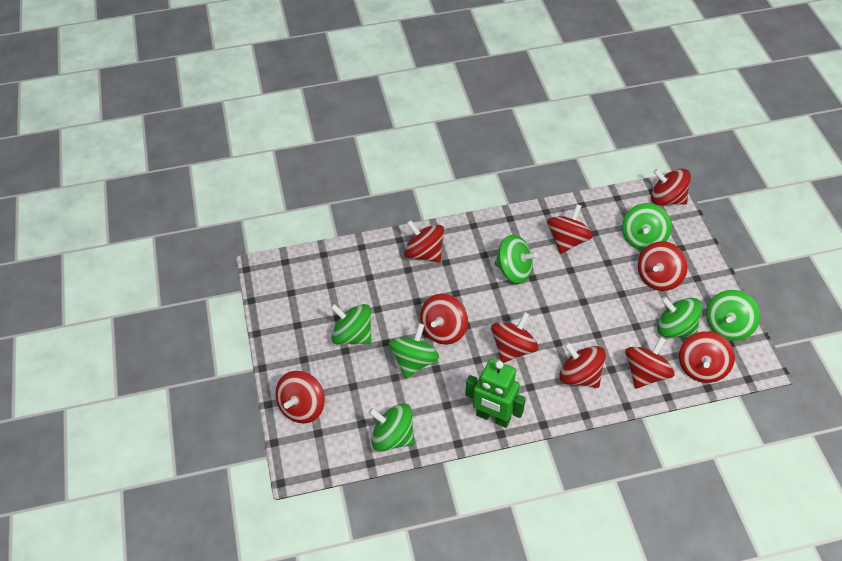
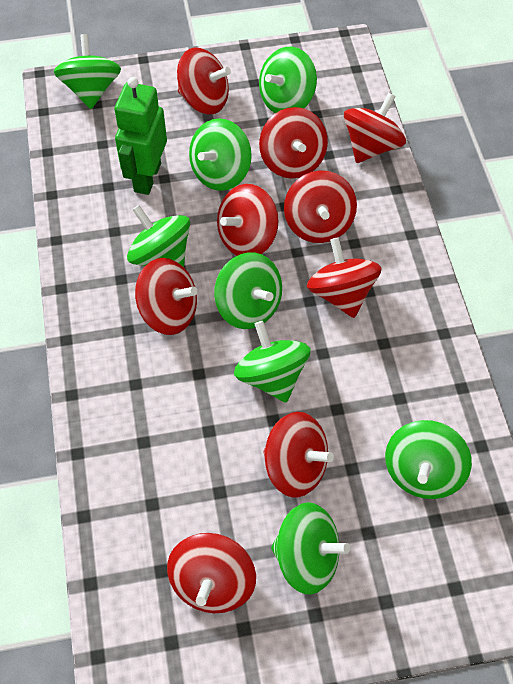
green spinning top: 7 -> 8
red spinning top: 10 -> 9

